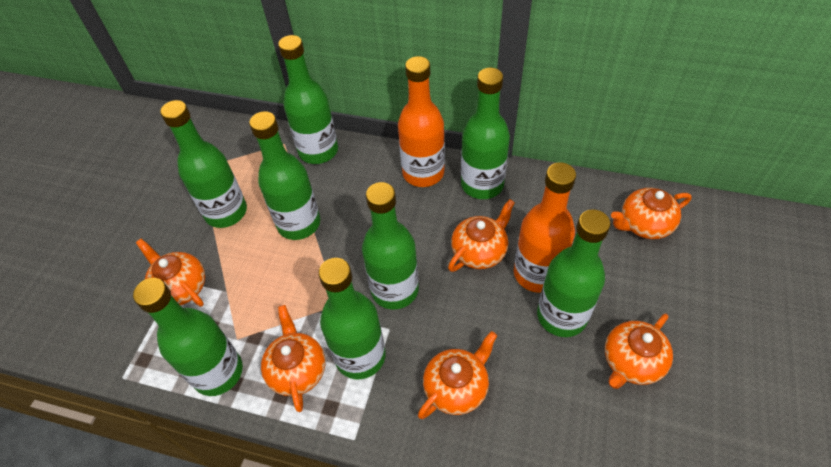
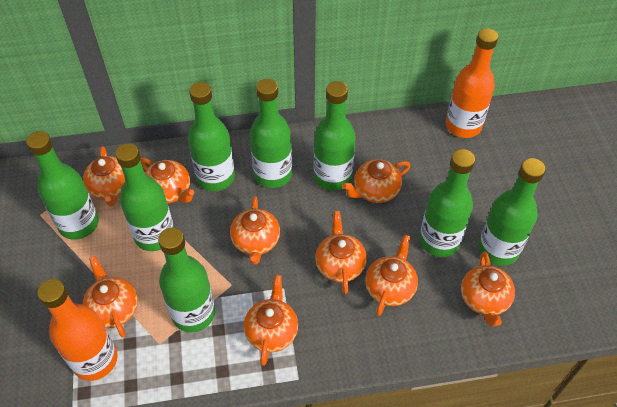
orange teapot: 6 -> 9

